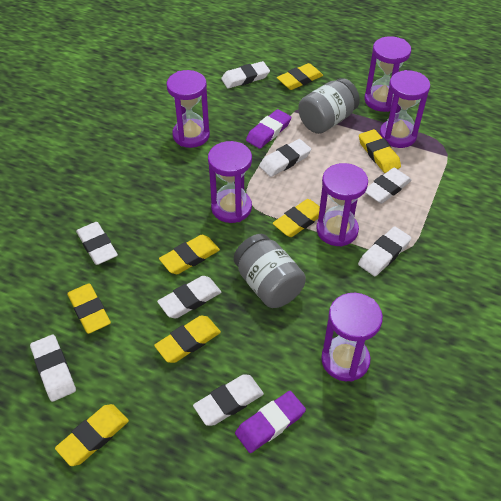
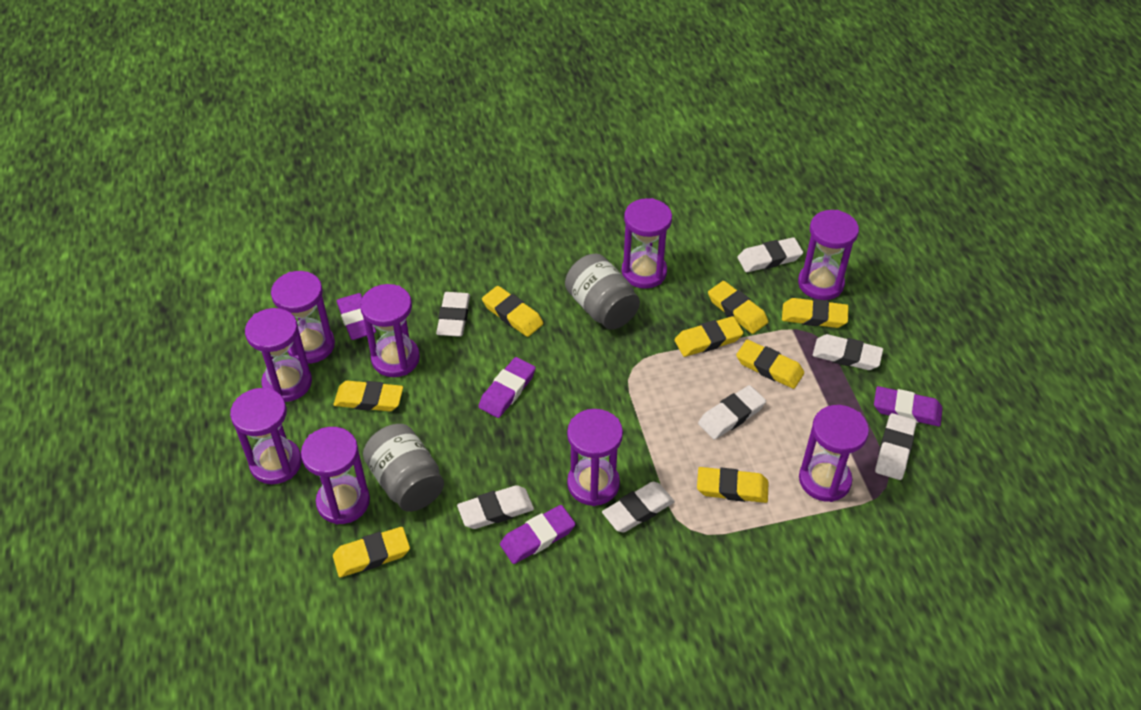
purple eraser: 2 -> 4
purple hourglass: 6 -> 9
white eraser: 8 -> 7
yellow eraser: 7 -> 8

